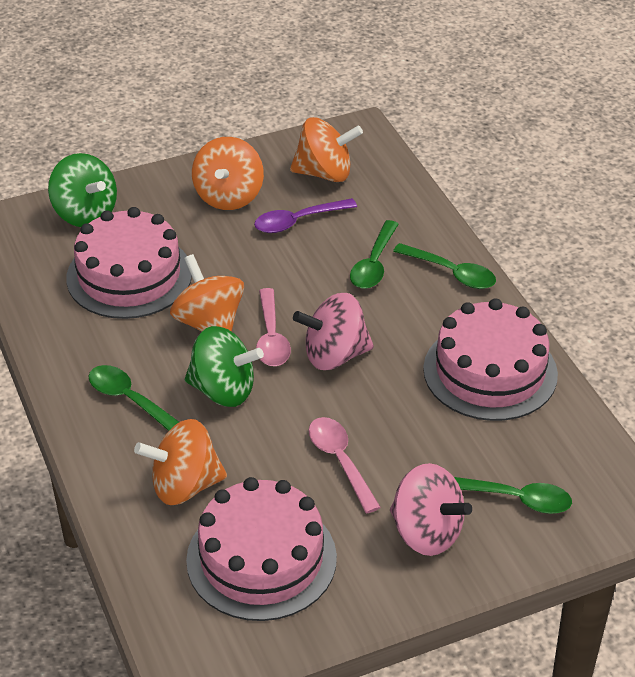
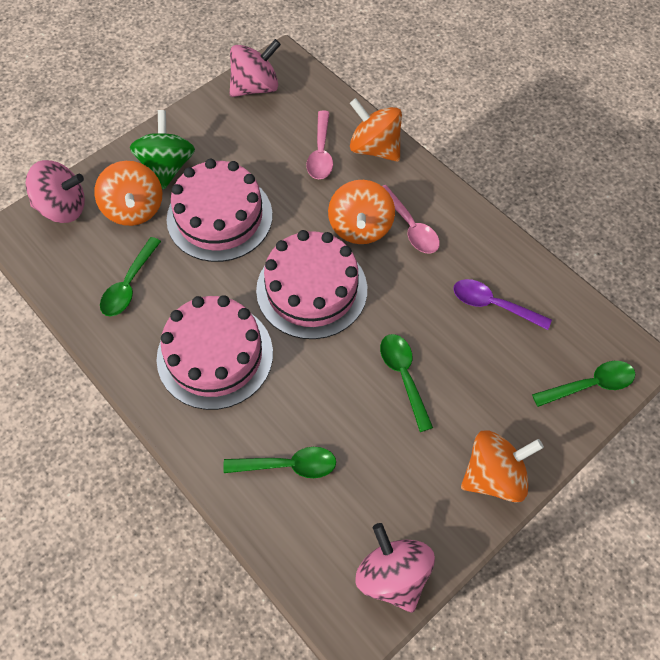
green spinning top: 2 -> 1
pink spinning top: 2 -> 3

